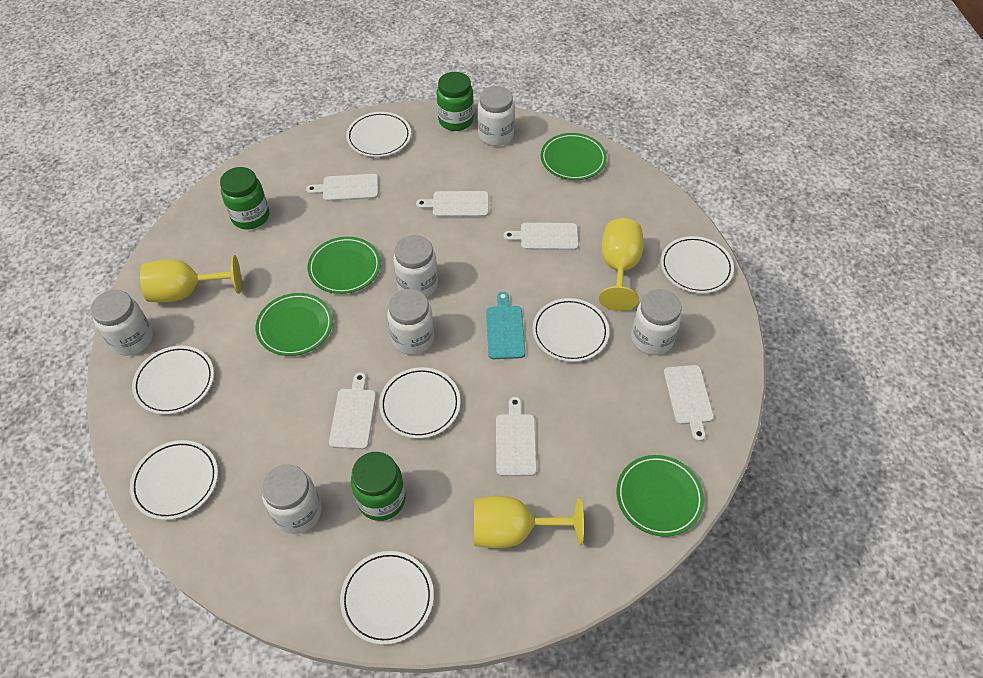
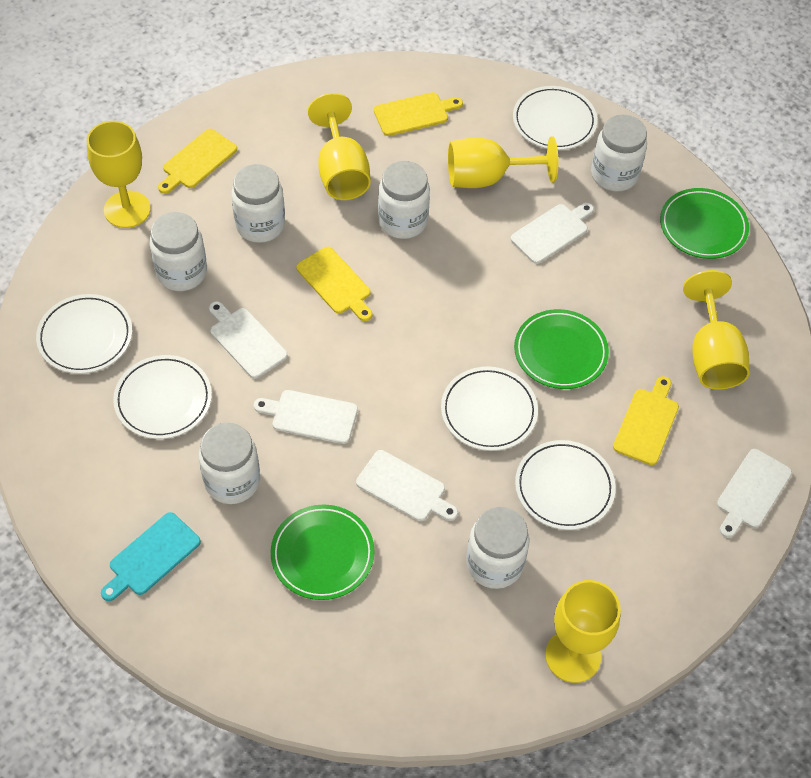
green jar: 3 -> 0
green plate: 4 -> 3
white cutting board: 6 -> 5
white plate: 7 -> 5
yellow cutting board: 0 -> 4
yellow goblet: 3 -> 5

